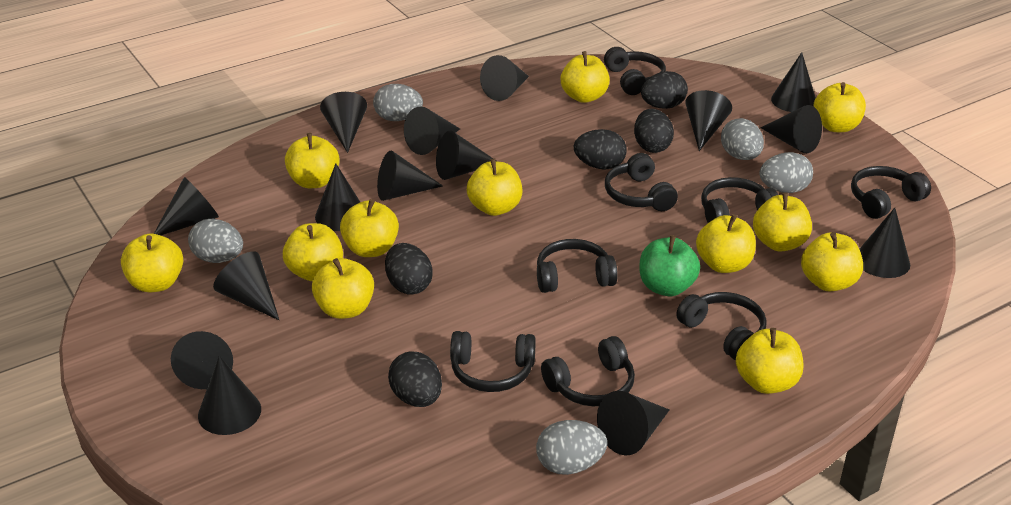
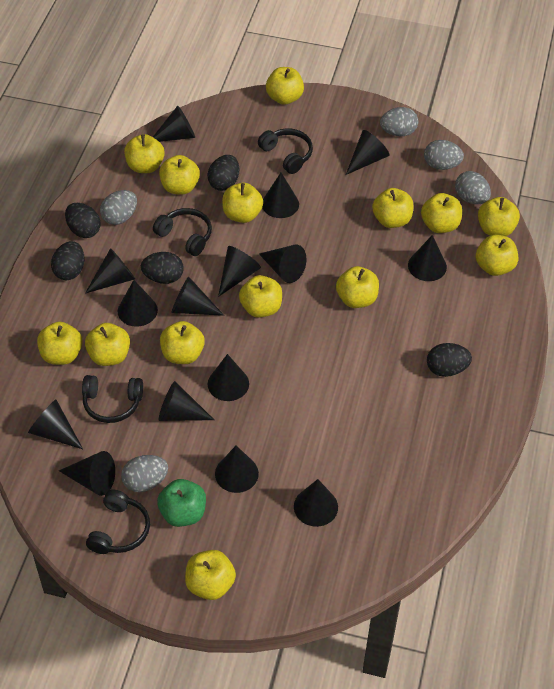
black headphones: 8 -> 4
yellow apple: 12 -> 14

